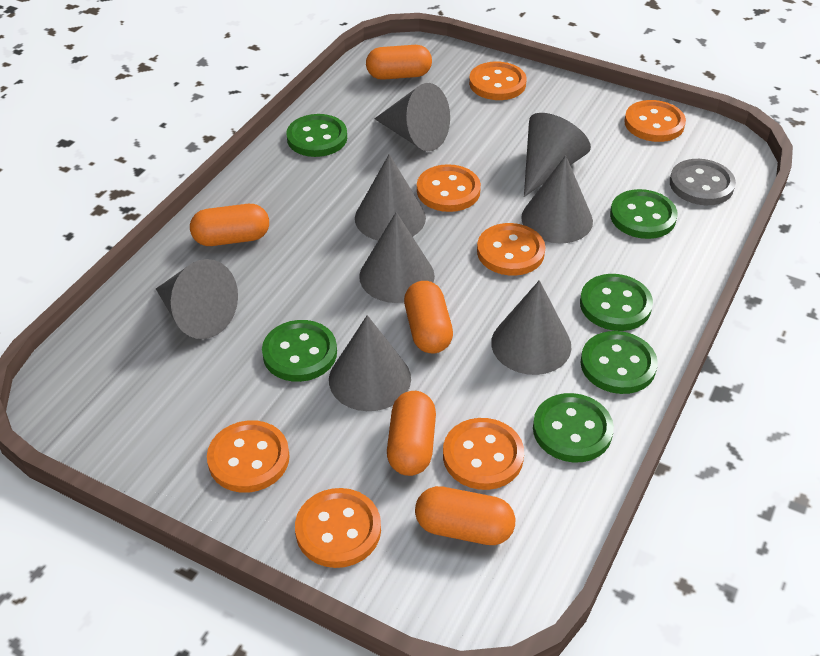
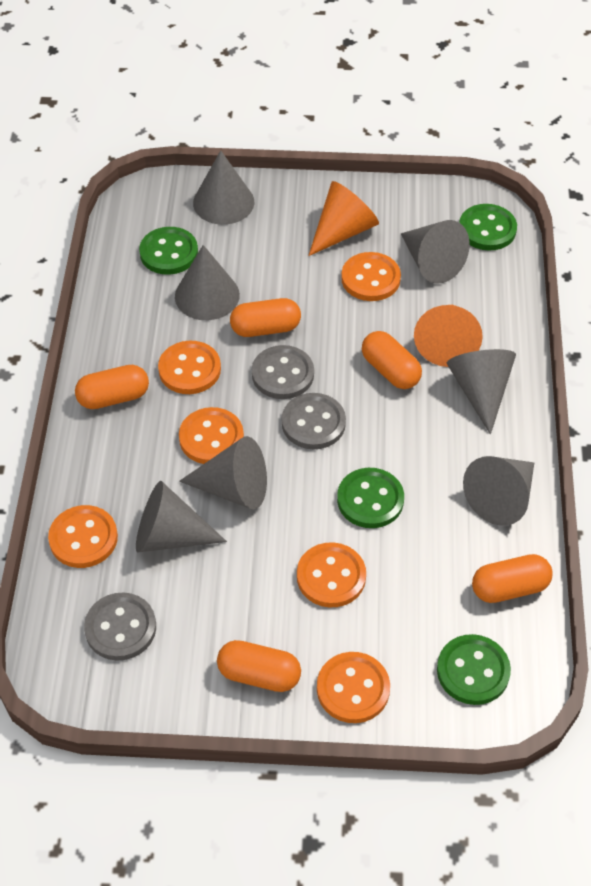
green button: 6 -> 4
grey button: 1 -> 3
grey cone: 8 -> 7
orange button: 7 -> 6
orange cone: 0 -> 2

